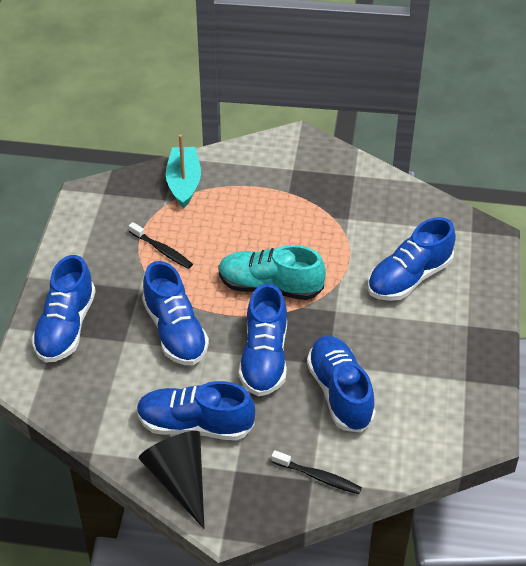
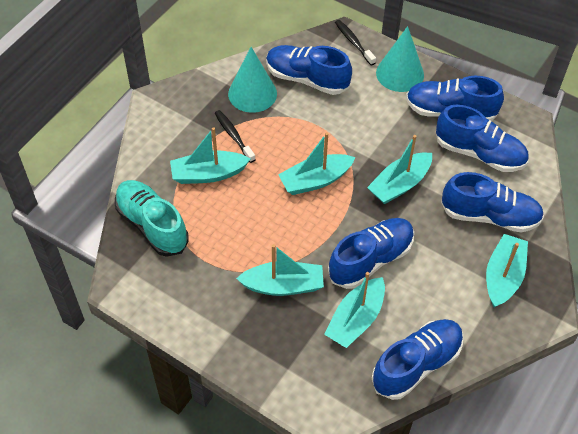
black cone: 1 -> 0
turquoise boat: 1 -> 6
turquoise cone: 0 -> 2

